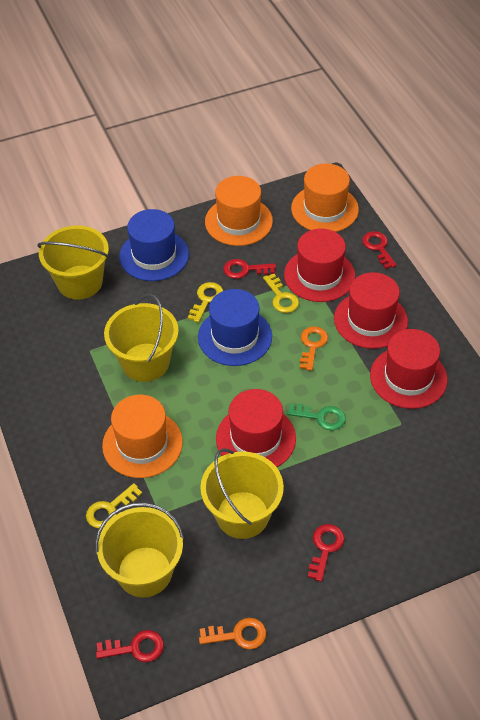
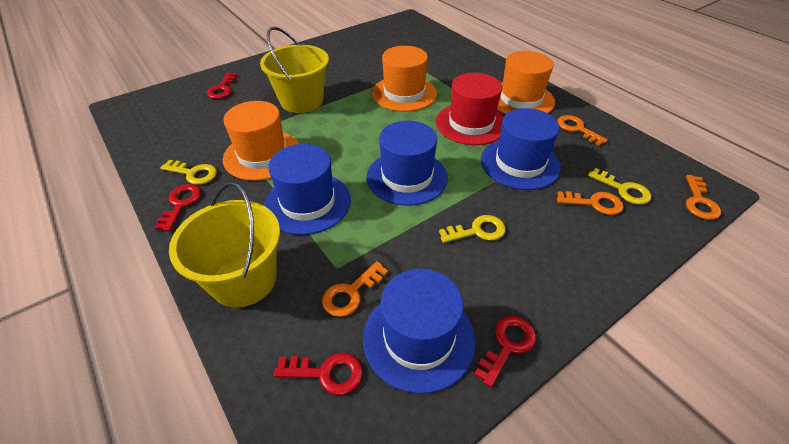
blue hat: 2 -> 4
green key: 1 -> 0
orange key: 2 -> 4
red hat: 4 -> 1
yellow bucket: 4 -> 2

